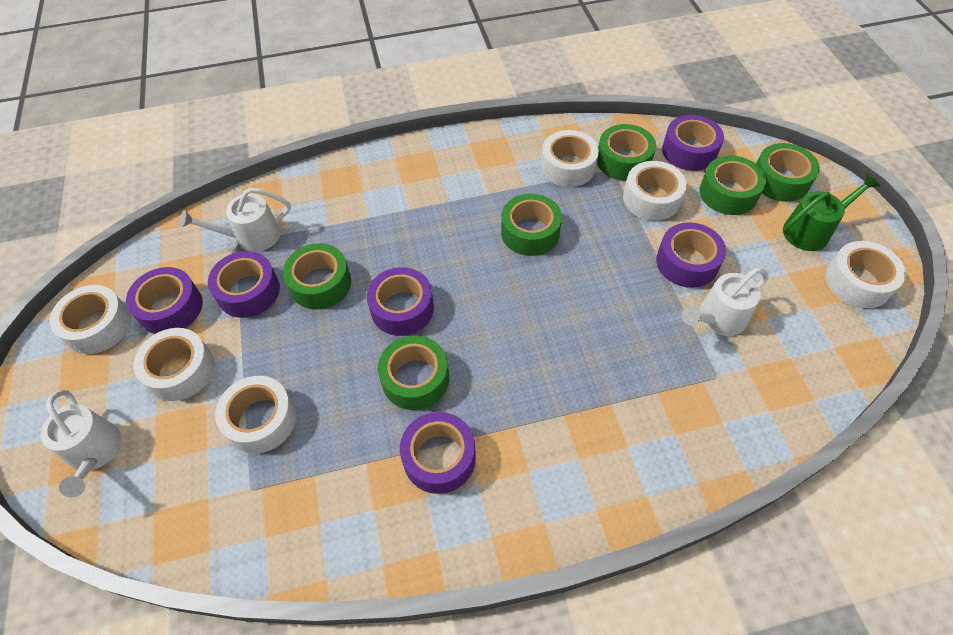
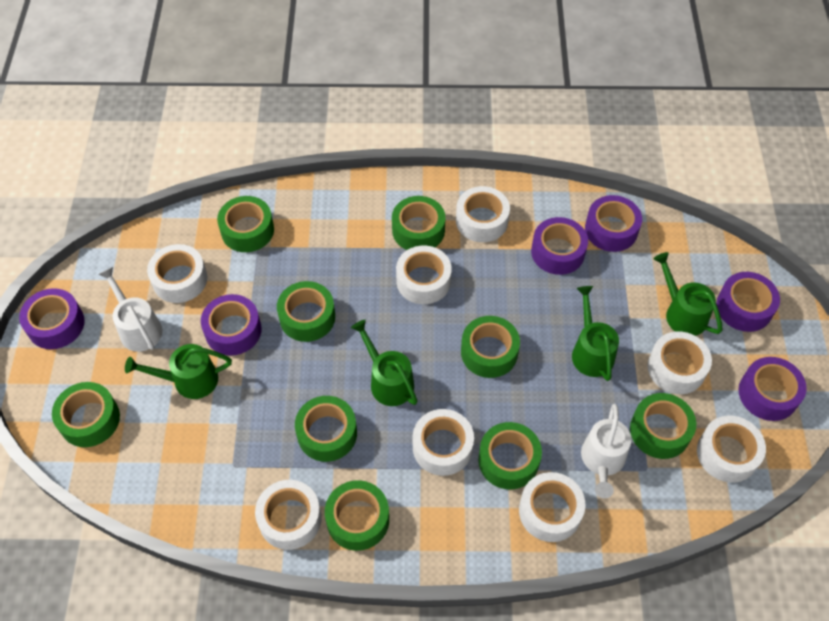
green tape: 6 -> 9
green watering can: 1 -> 4
white tape: 6 -> 8
white watering can: 3 -> 2

